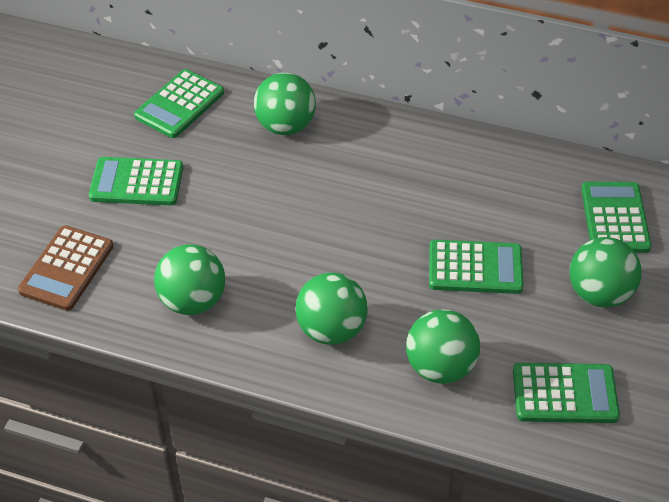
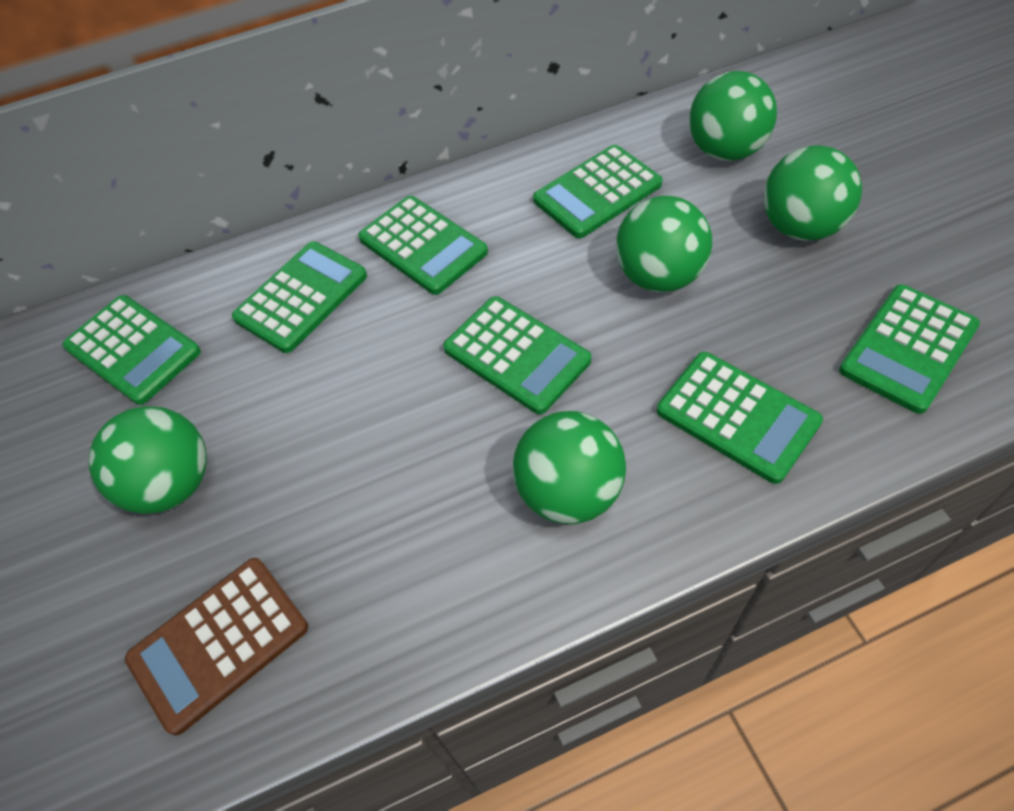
green calculator: 5 -> 7

